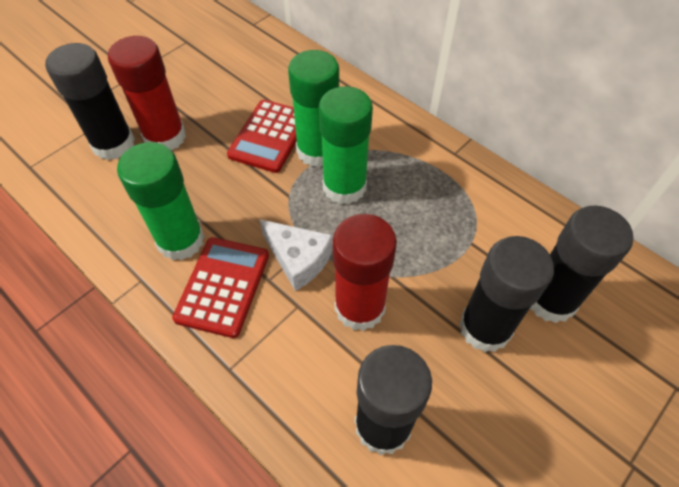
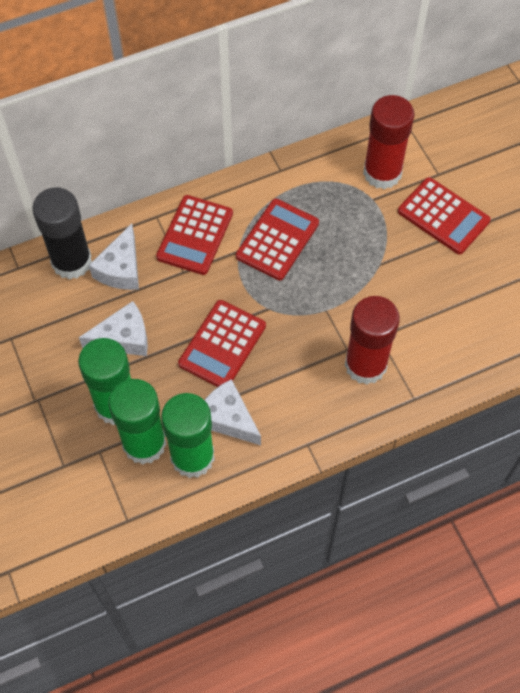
black glue stick: 4 -> 1
red calculator: 2 -> 4
white cheese: 1 -> 3

